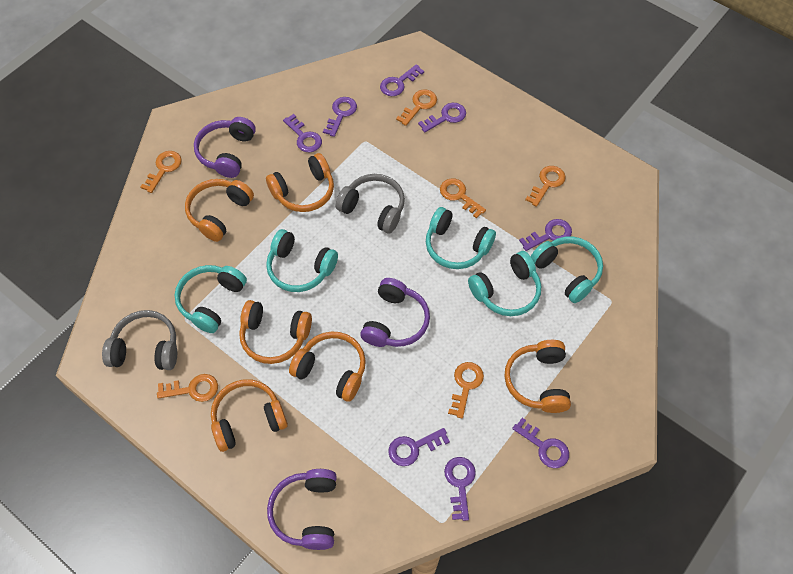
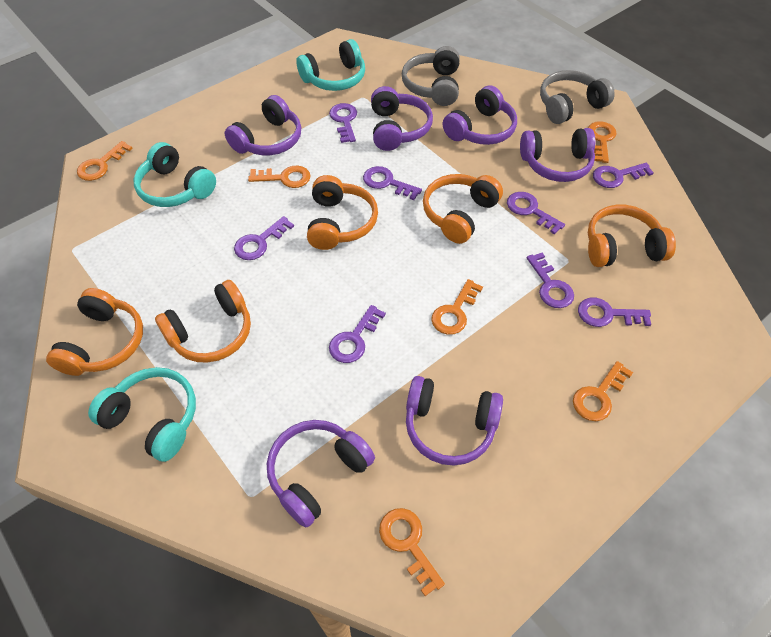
orange headphones: 6 -> 5
purple headphones: 3 -> 6
turquoise headphones: 5 -> 3

